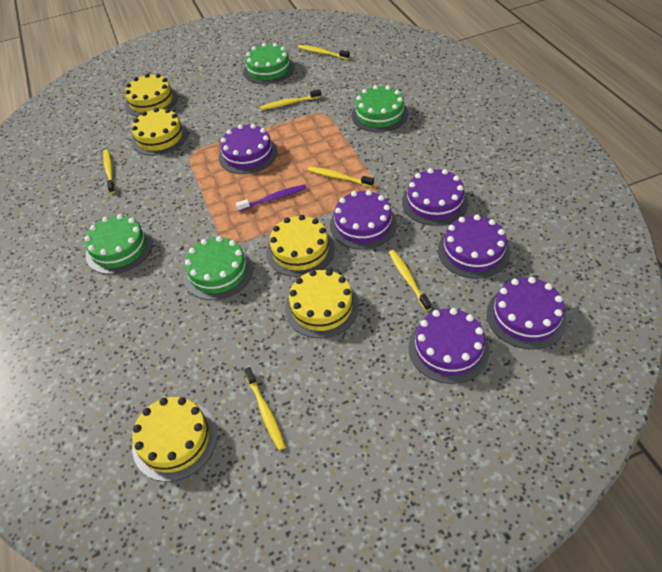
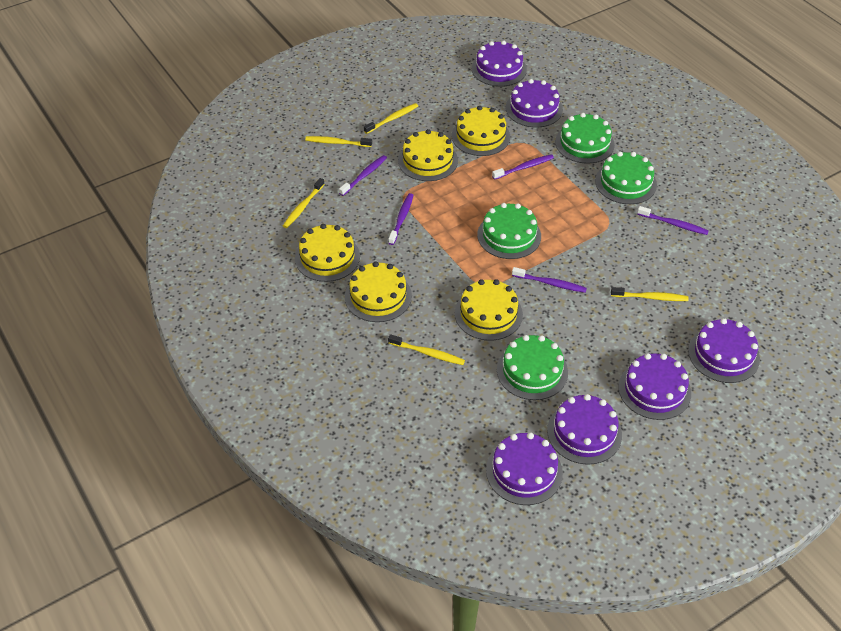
purple toothbrush: 1 -> 5
yellow toothbrush: 6 -> 5

